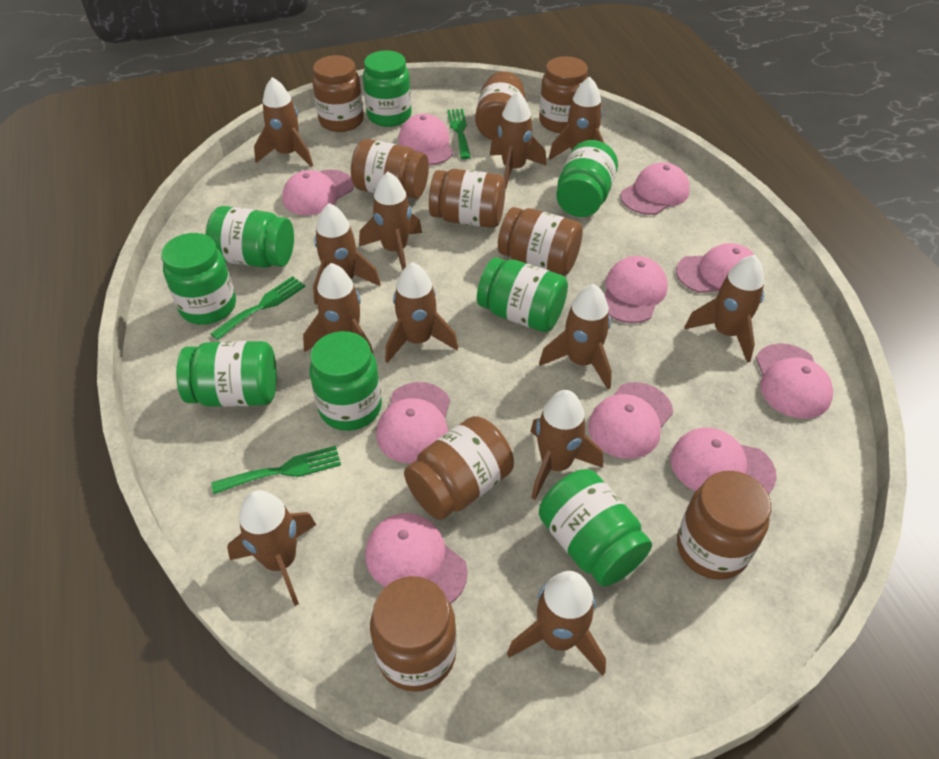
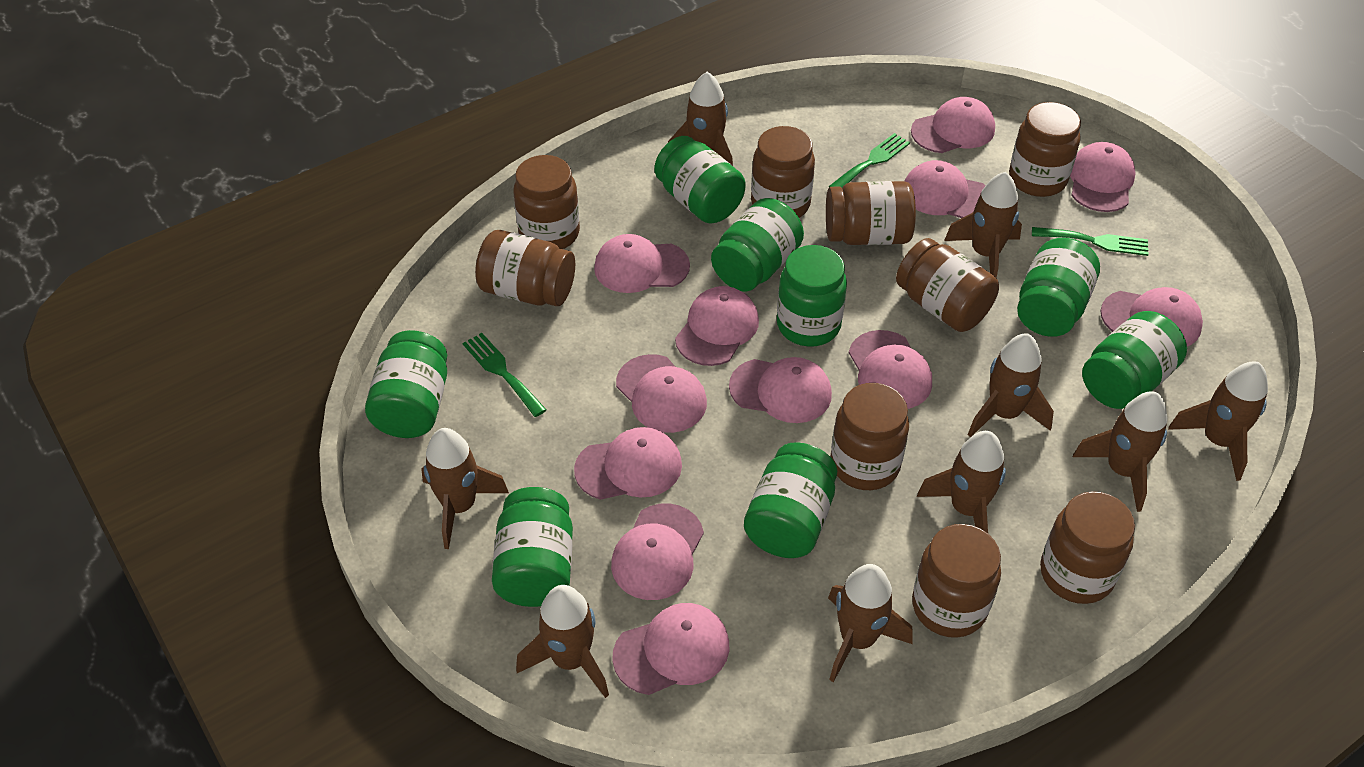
brown rocket: 12 -> 9
pink cap: 10 -> 12

